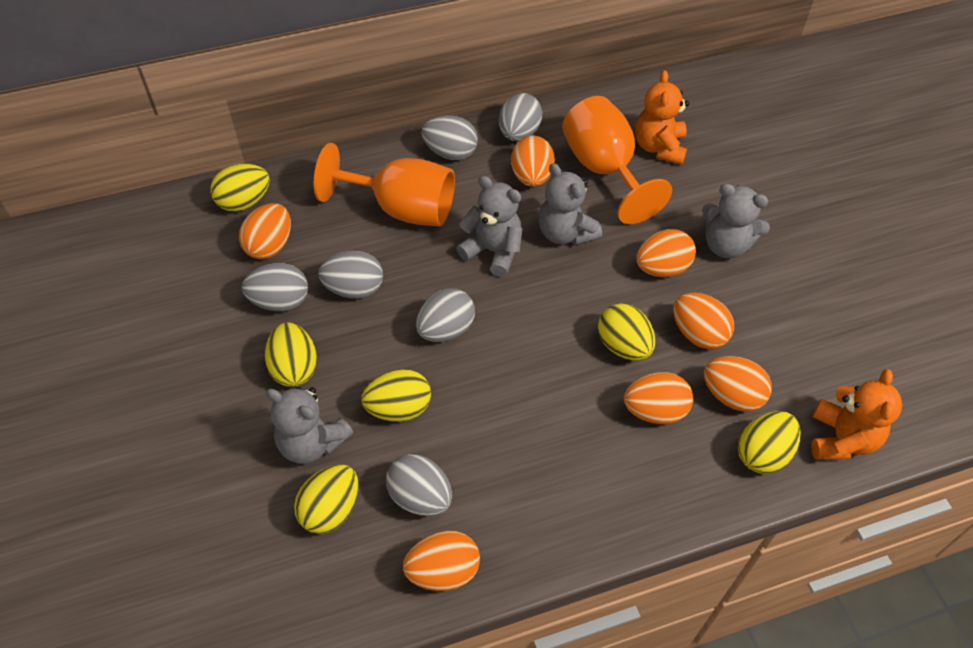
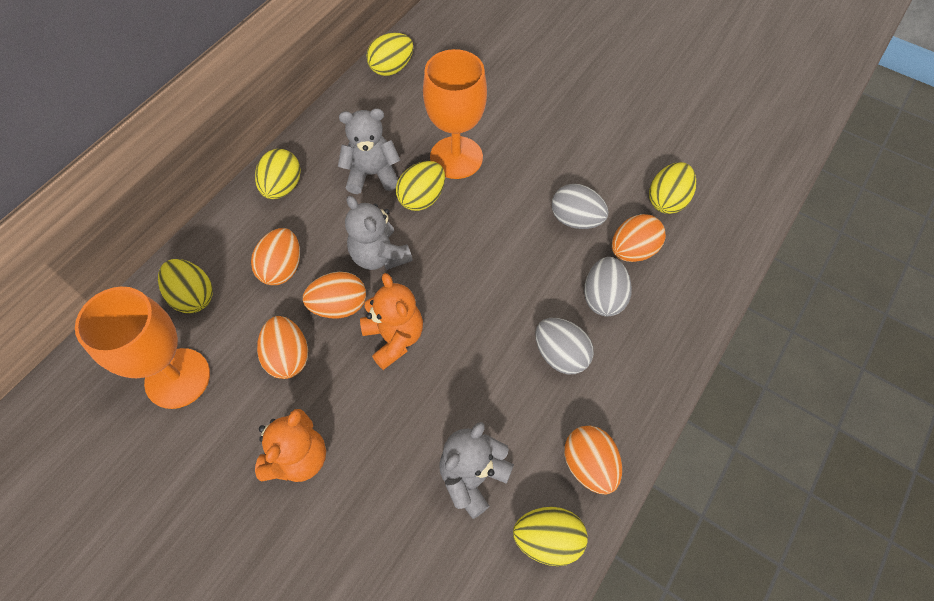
grey egg: 6 -> 3
grey teddy bear: 4 -> 3
orange egg: 7 -> 5

